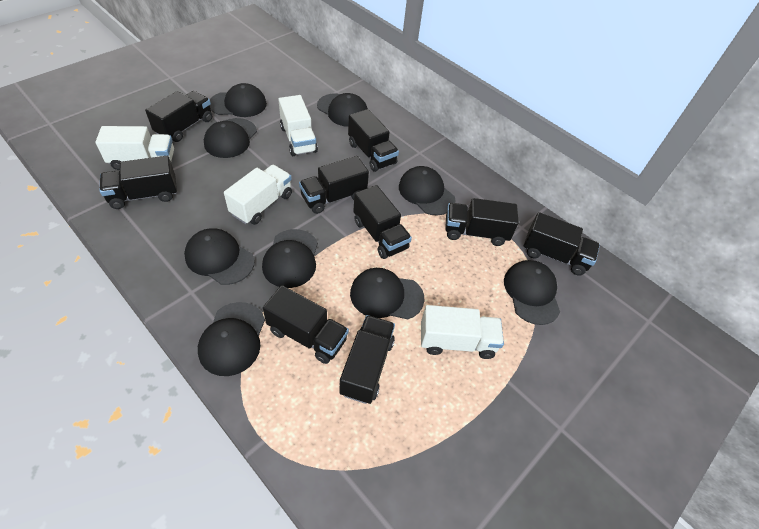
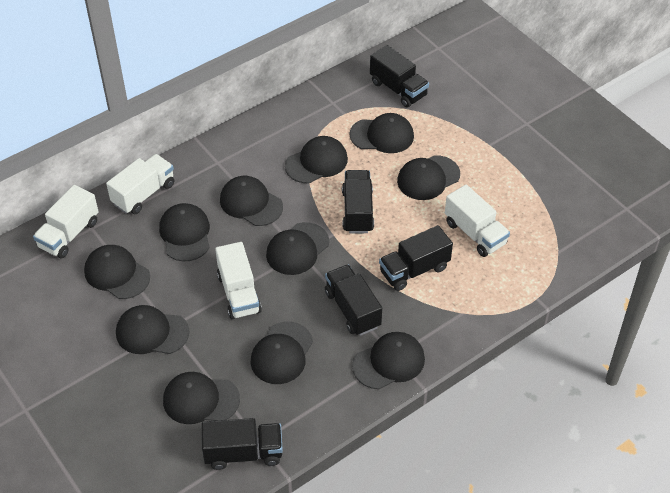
black cap: 9 -> 11
black truck: 9 -> 5

